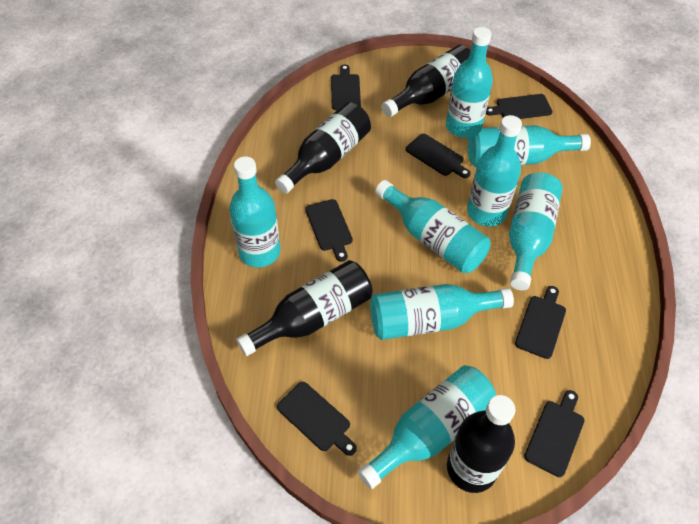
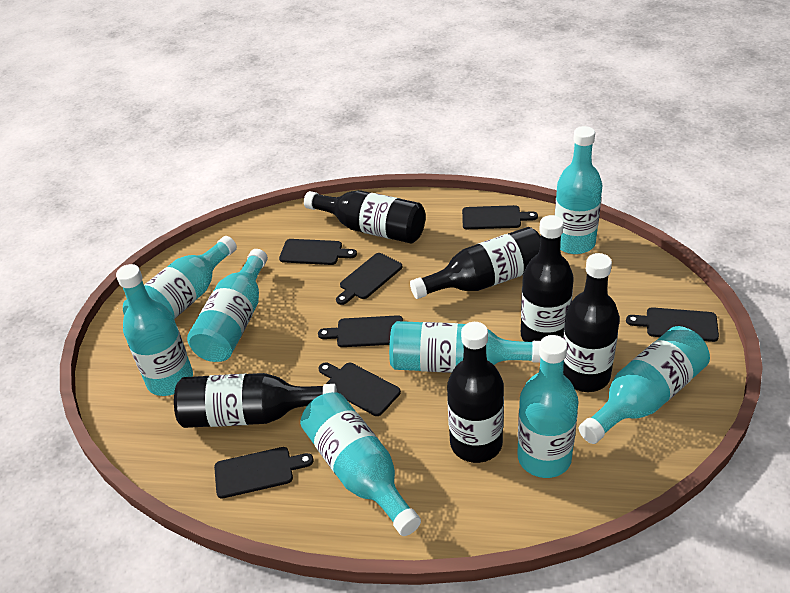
black bottle: 4 -> 6

